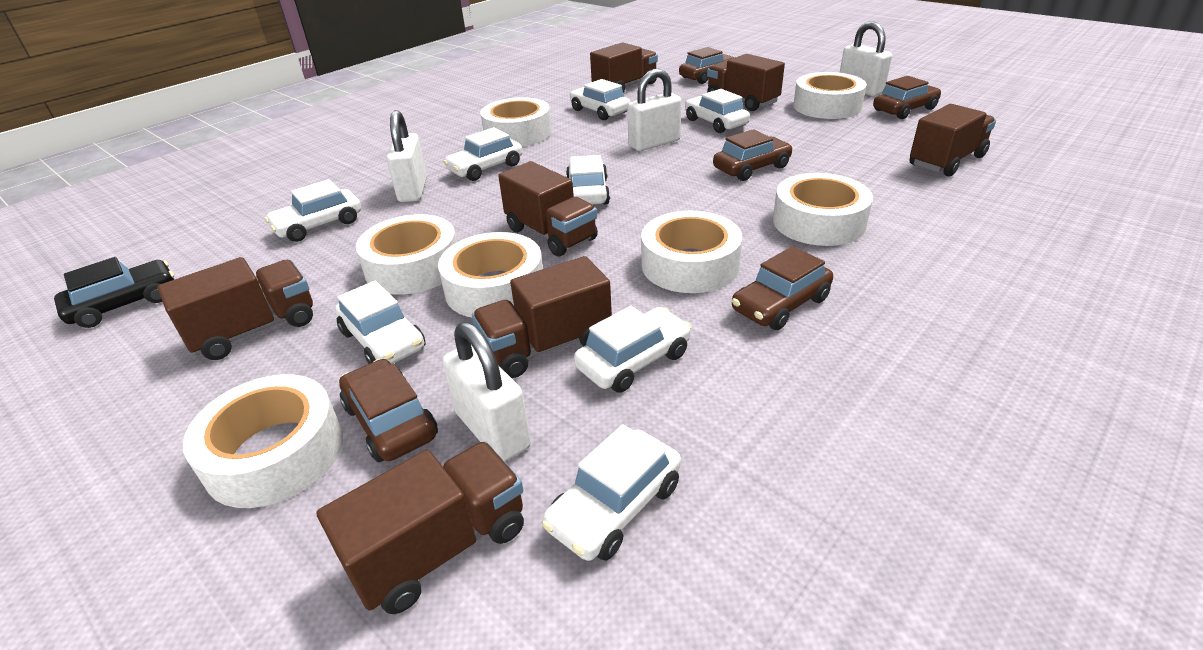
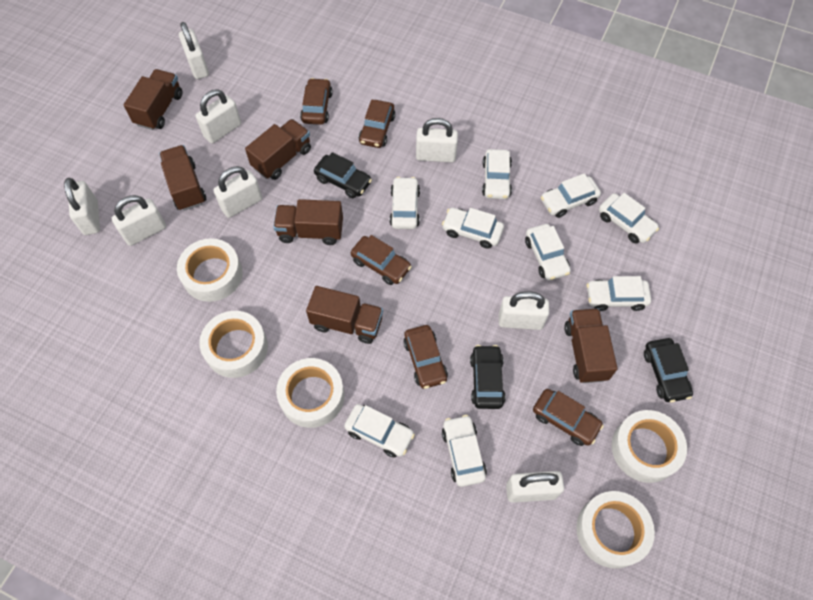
black car: 1 -> 3
brown truck: 7 -> 6
white car: 8 -> 9
white padlock: 4 -> 8
white tape: 7 -> 5

